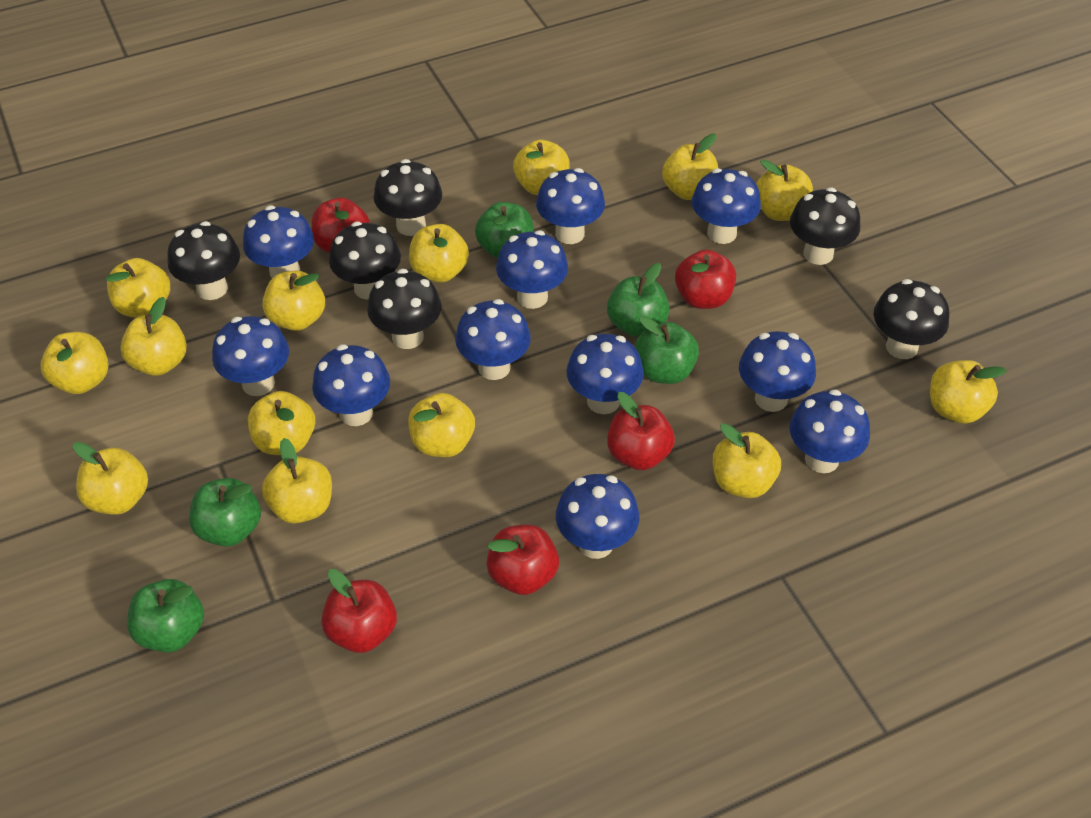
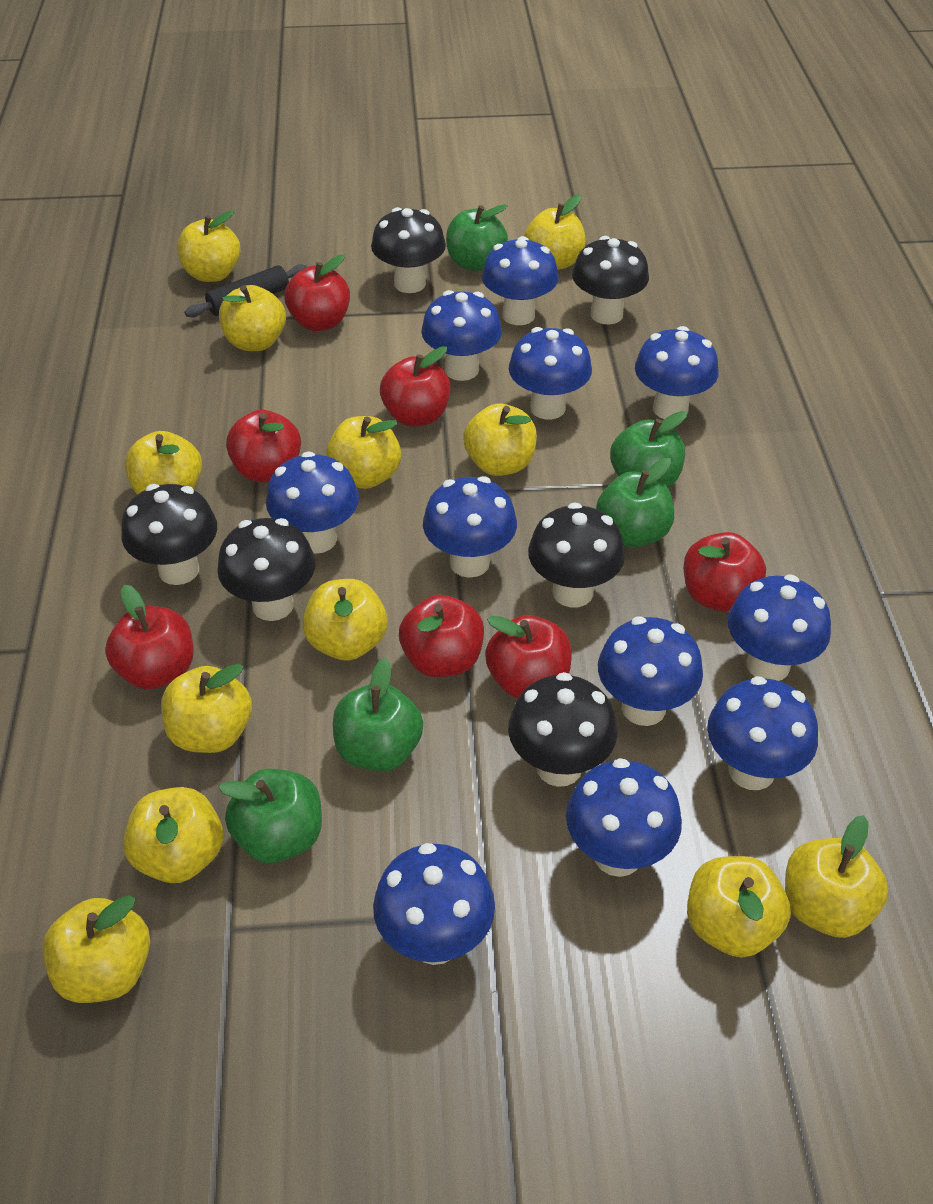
black rolling pin: 0 -> 1
red apple: 5 -> 7
yellow apple: 14 -> 12

